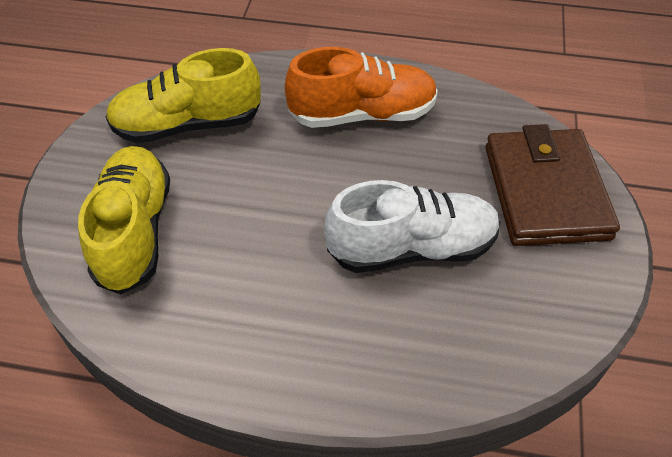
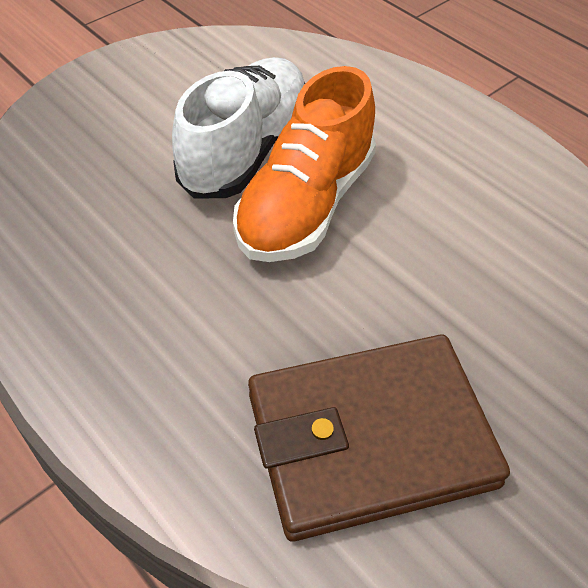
yellow shoe: 2 -> 0

